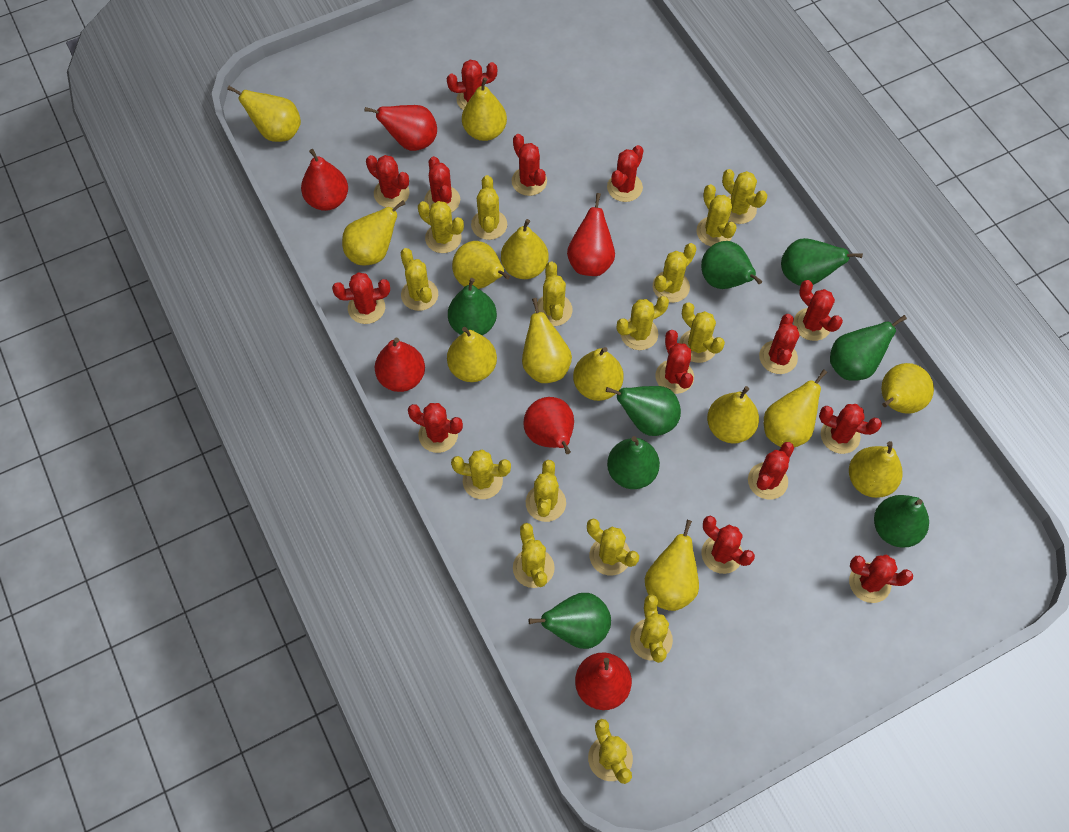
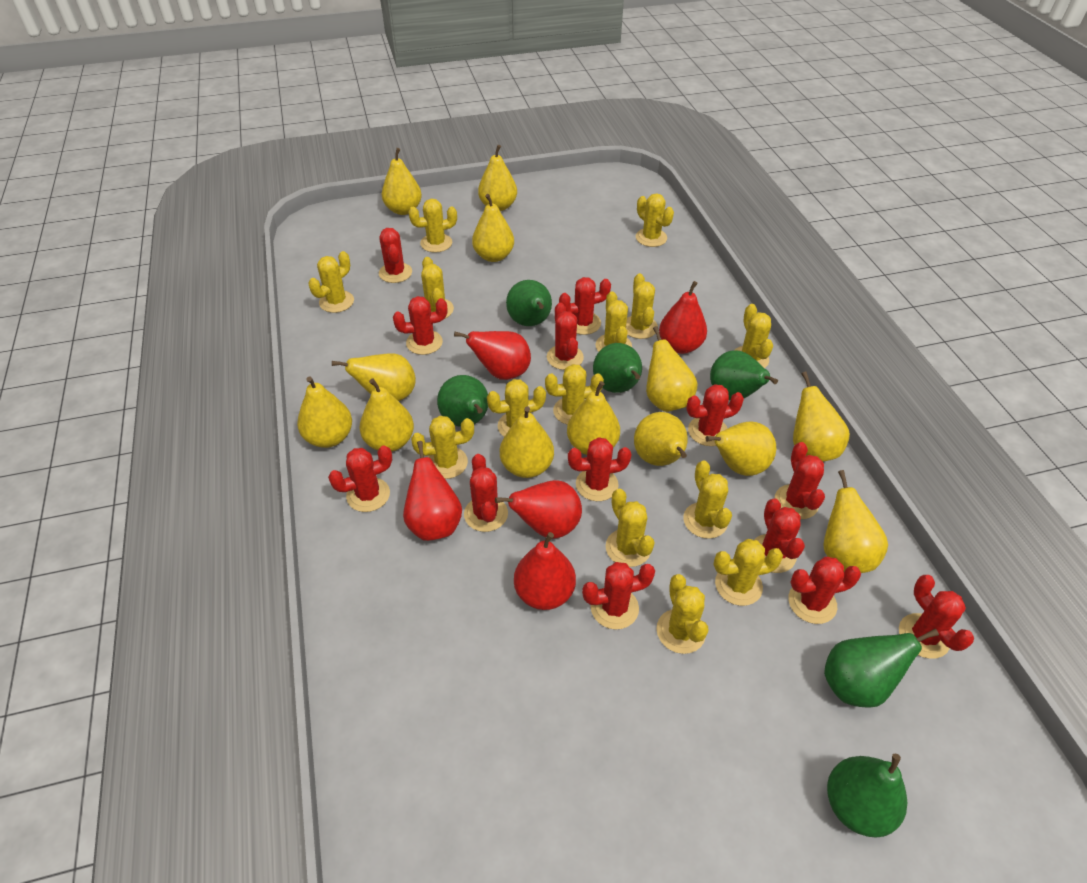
green pear: 8 -> 6
red cactus: 14 -> 13
red pear: 6 -> 5
yellow cactus: 15 -> 14

